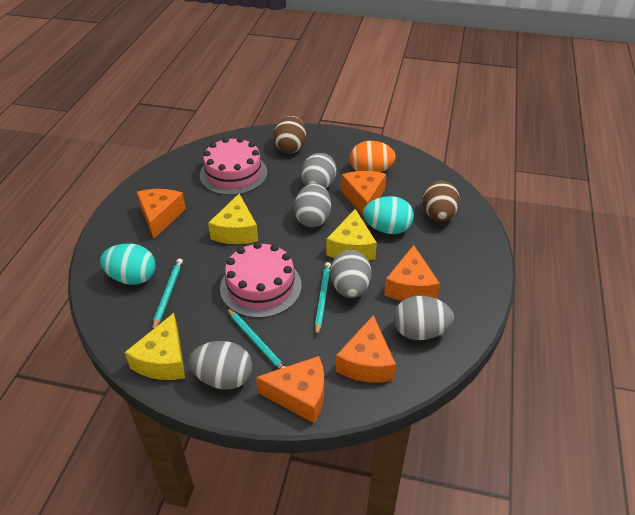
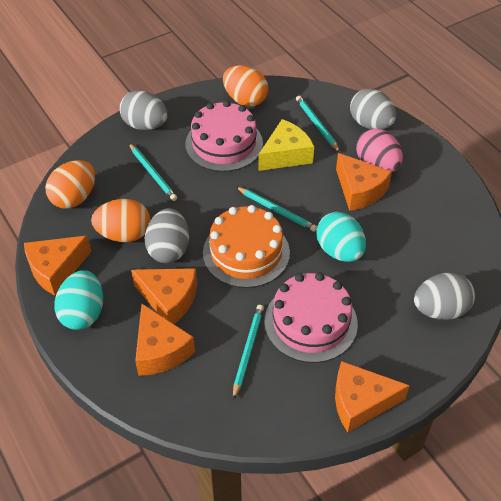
brown egg: 2 -> 0
grey egg: 5 -> 4
orange cake: 0 -> 1
orange egg: 1 -> 3
pink egg: 0 -> 1
turquoise pencil: 3 -> 4
yellow cheese: 3 -> 1

